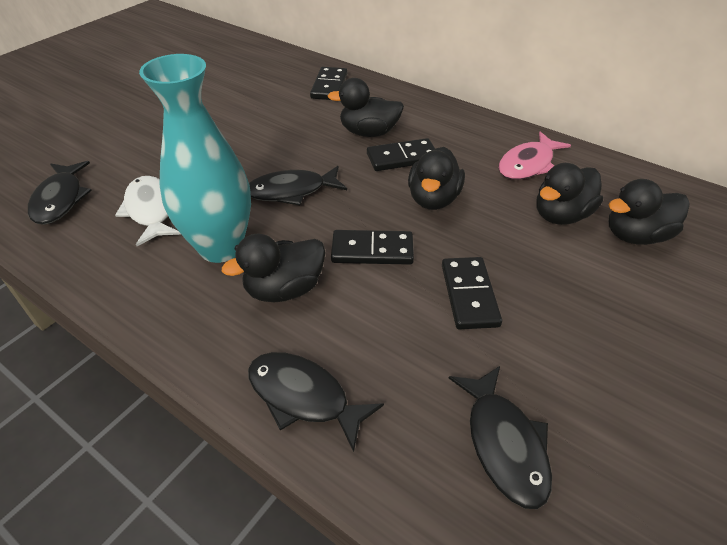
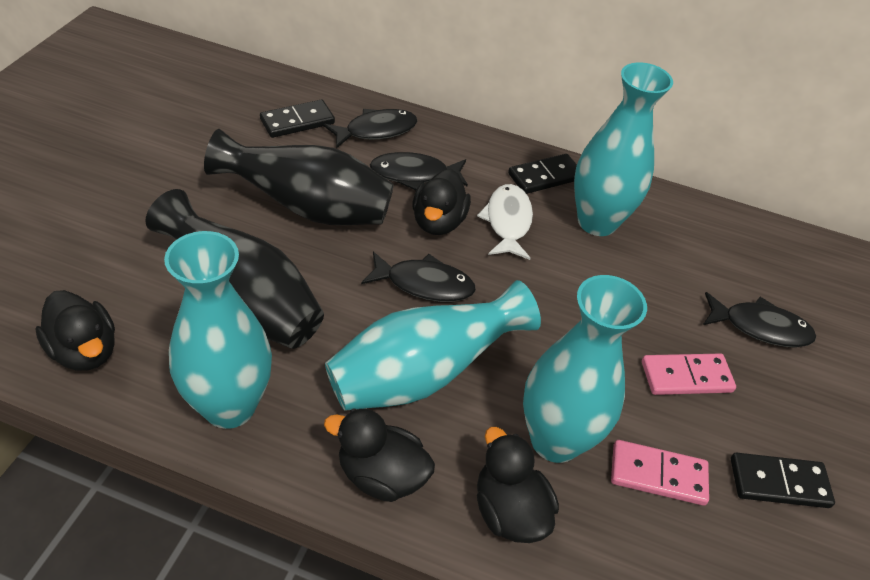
black domino: 4 -> 3
black duck: 5 -> 4
black vase: 0 -> 2
pink domino: 0 -> 2
pink fish: 1 -> 0
turquoise vase: 1 -> 4

